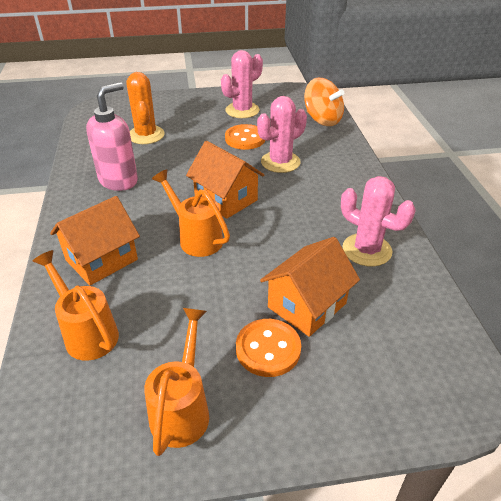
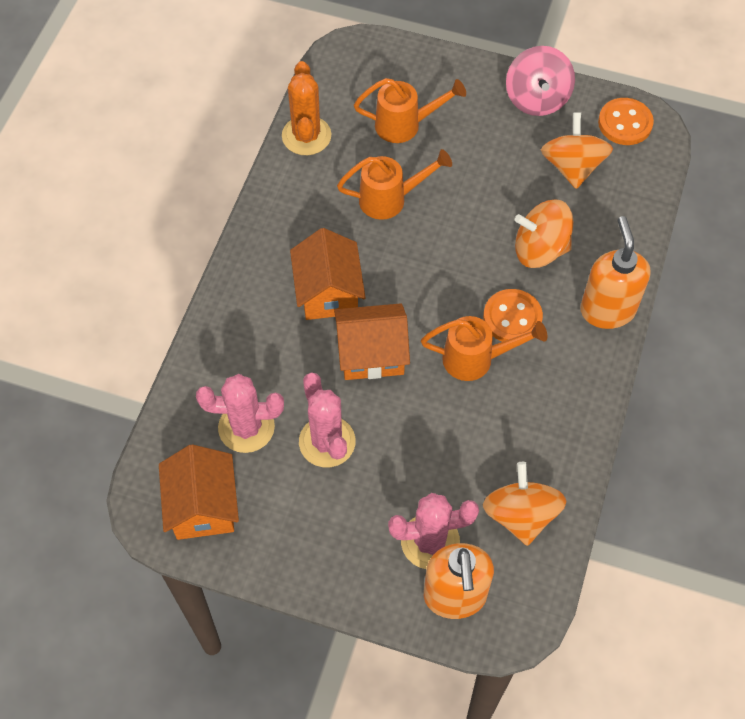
orange soap dispenser: 0 -> 2
orange spinning top: 1 -> 3
pink soap dispenser: 1 -> 0
pink spinning top: 0 -> 1

